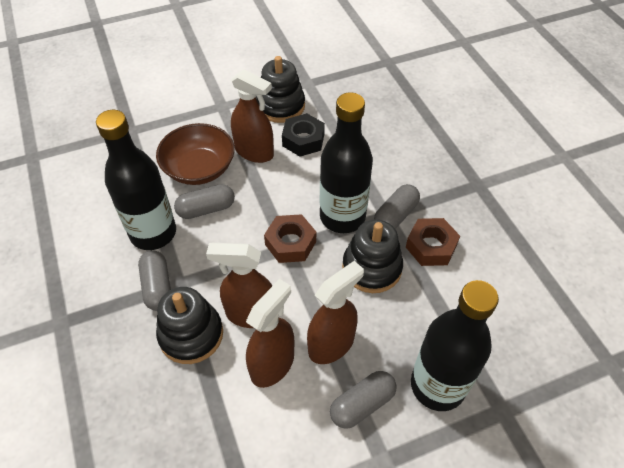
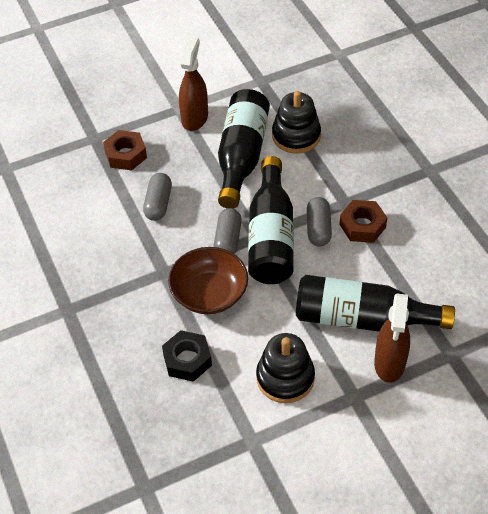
black stacking toy: 3 -> 2
brown spray bottle: 4 -> 2
grey capsule: 4 -> 3

